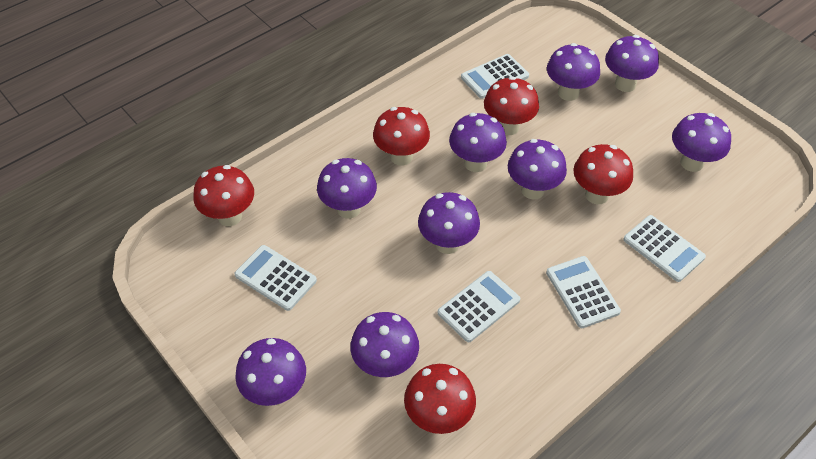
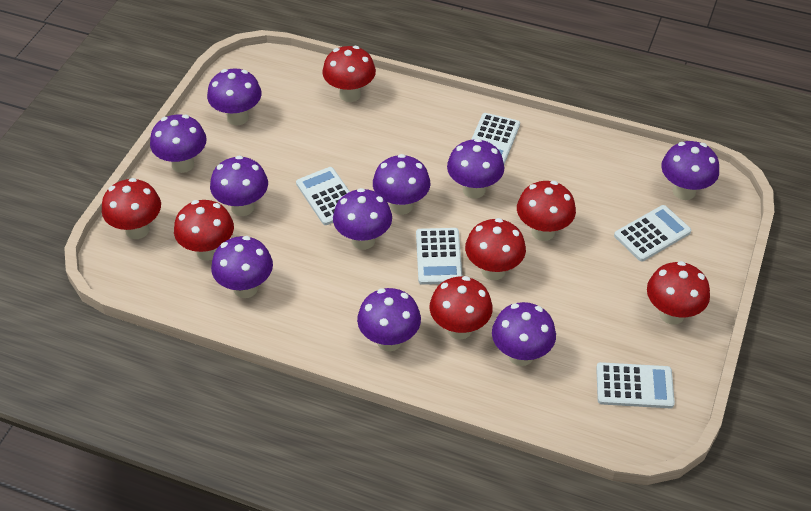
purple mushroom: 9 -> 10
red mushroom: 5 -> 7

